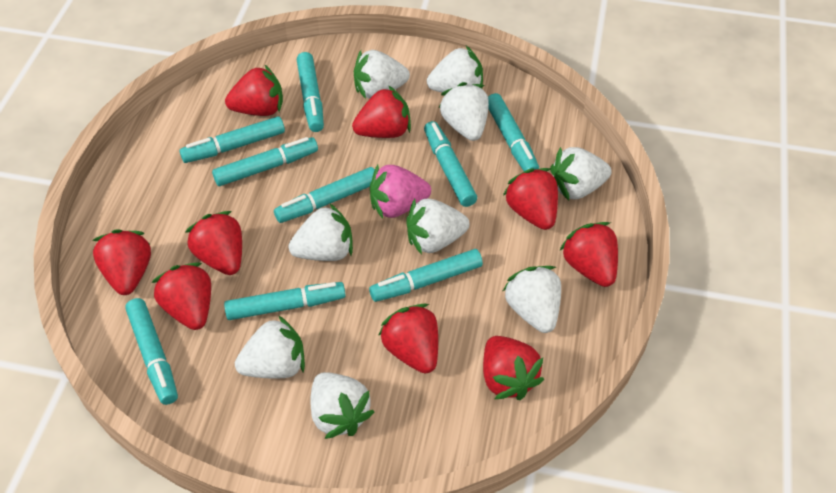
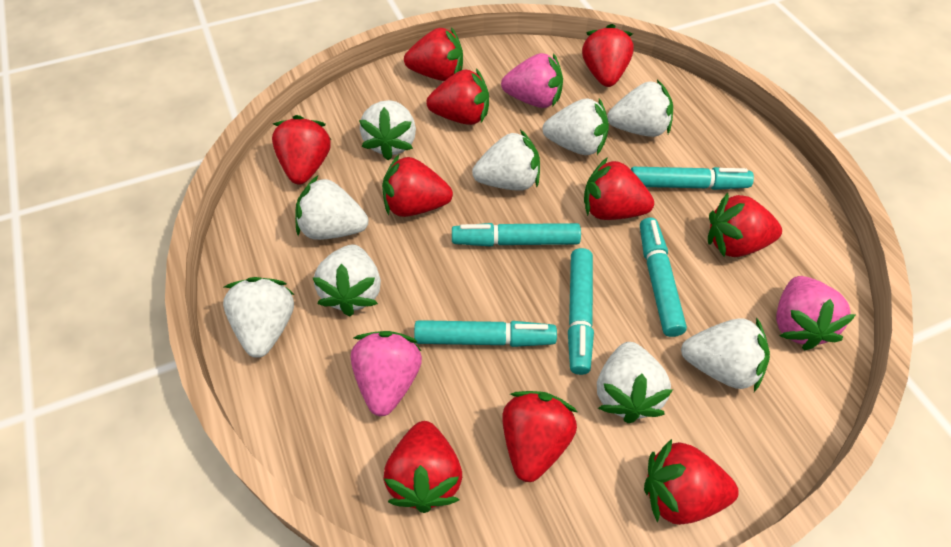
pink strawberry: 1 -> 3
red strawberry: 9 -> 10
turquoise marker: 9 -> 5

